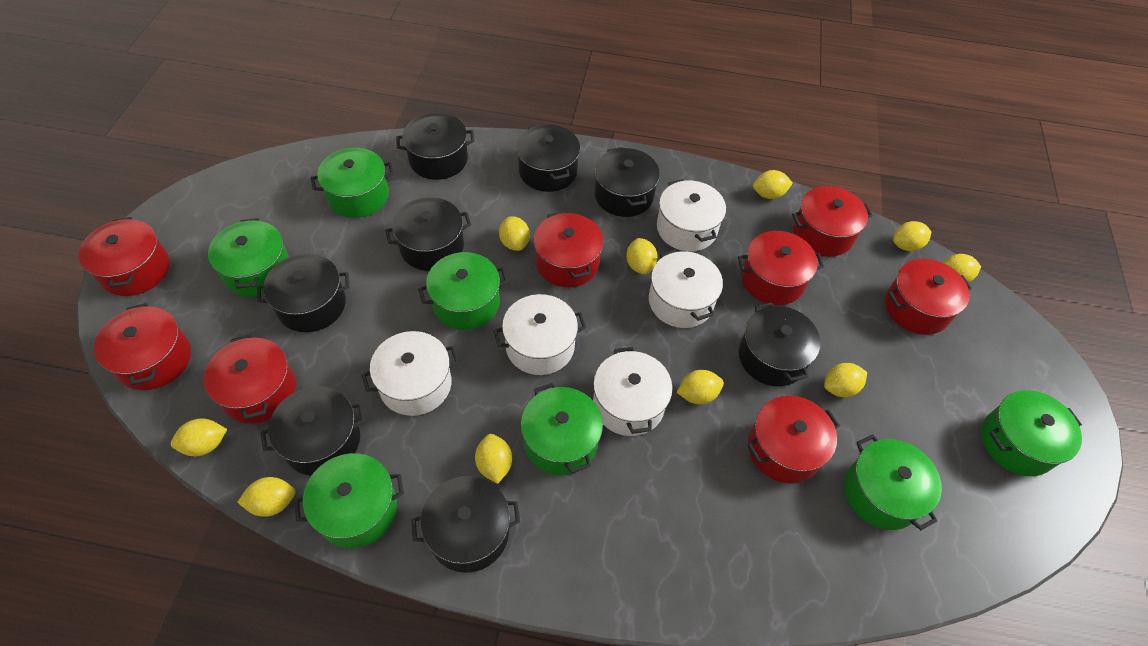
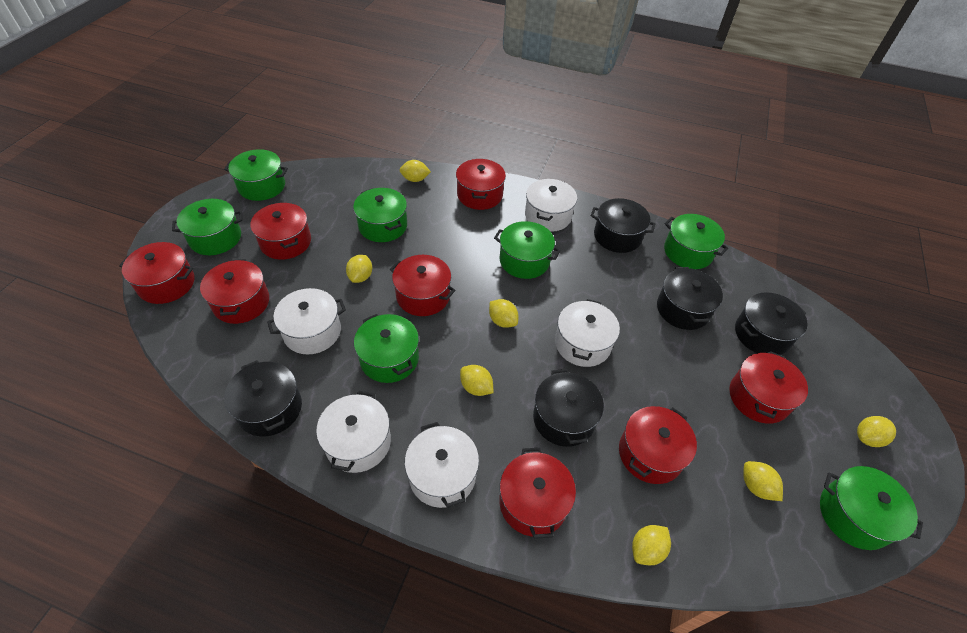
black pot: 8 -> 5
yellow lemon: 10 -> 7

